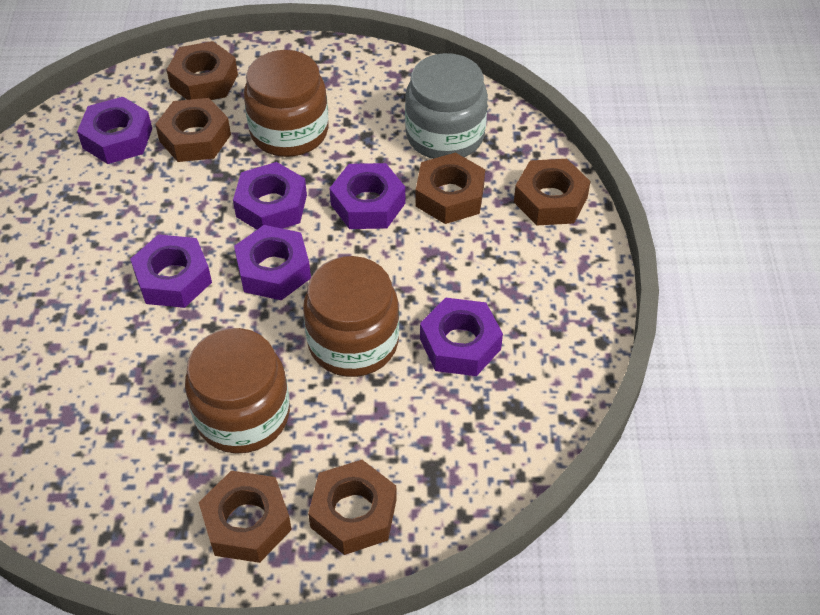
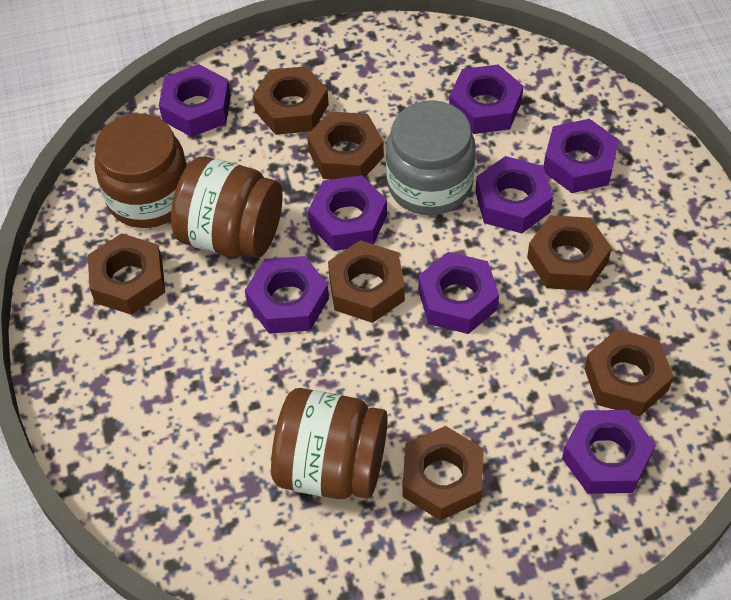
brown nut: 6 -> 7
purple nut: 6 -> 8

